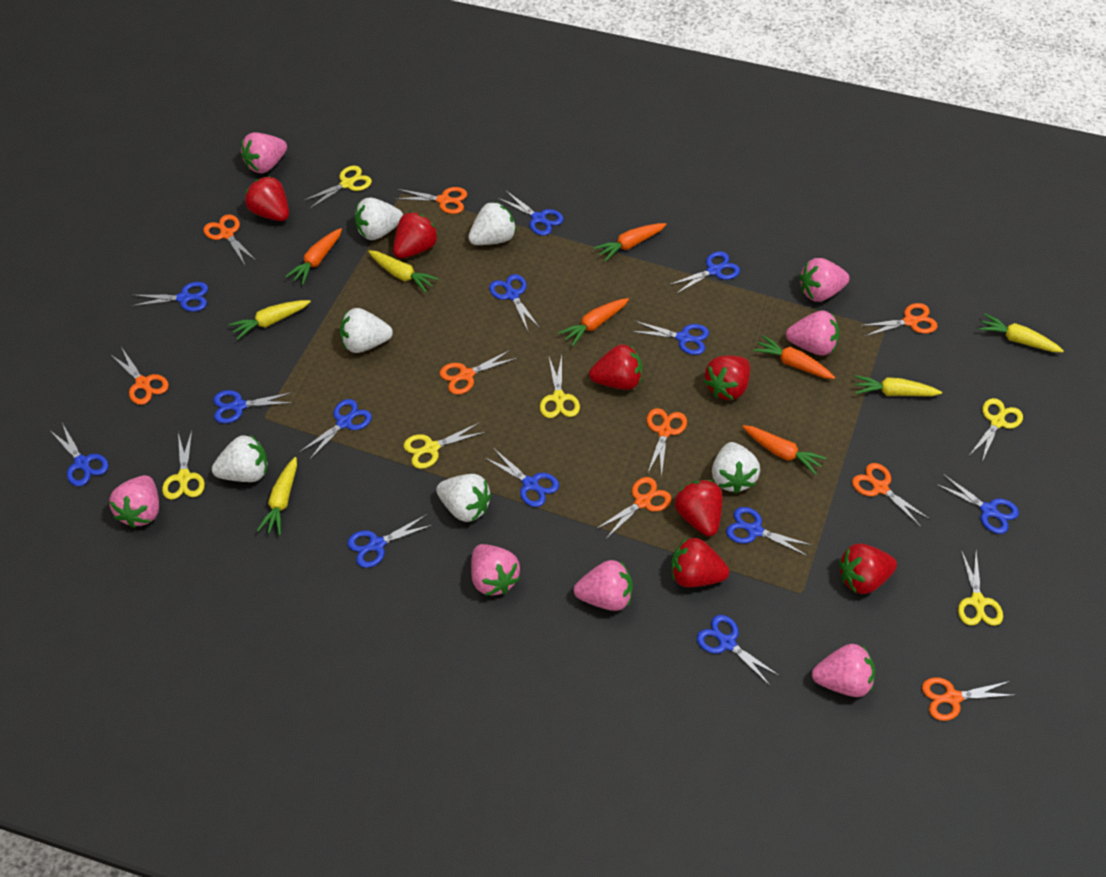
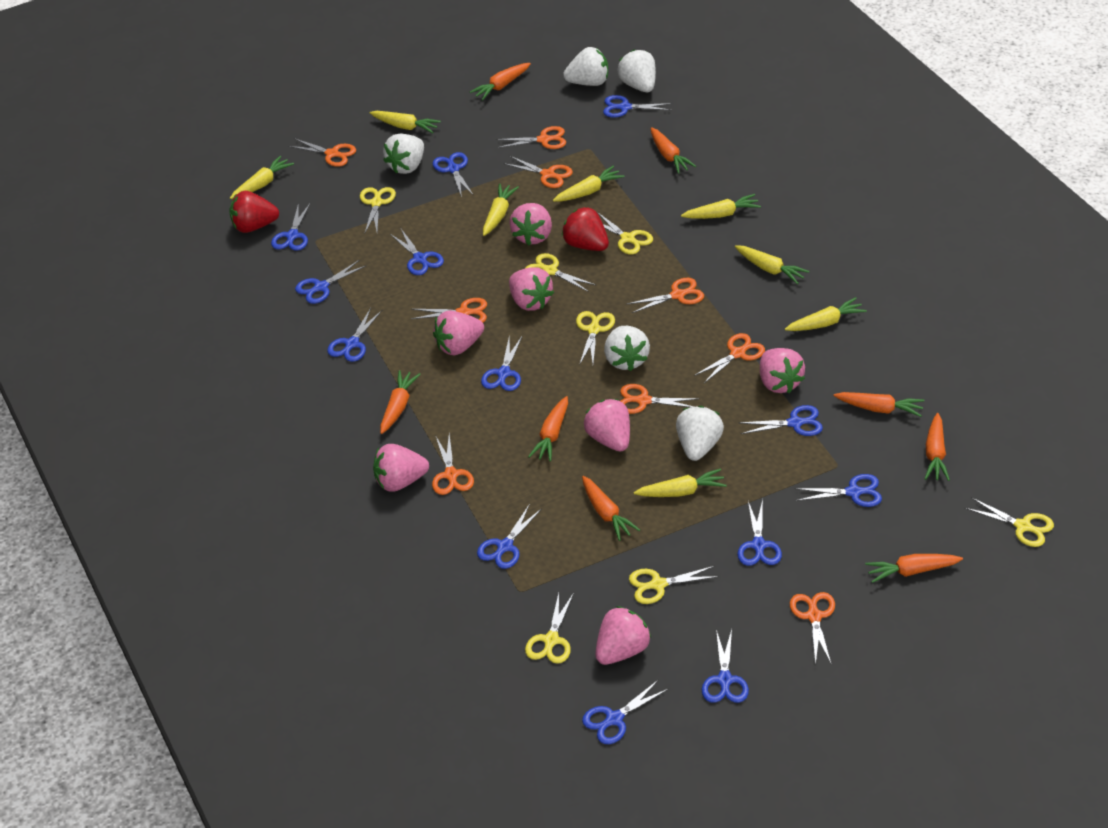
orange carrot: 5 -> 8
red strawberry: 7 -> 2
white strawberry: 6 -> 5
yellow carrot: 5 -> 8
yellow scissors: 6 -> 7

